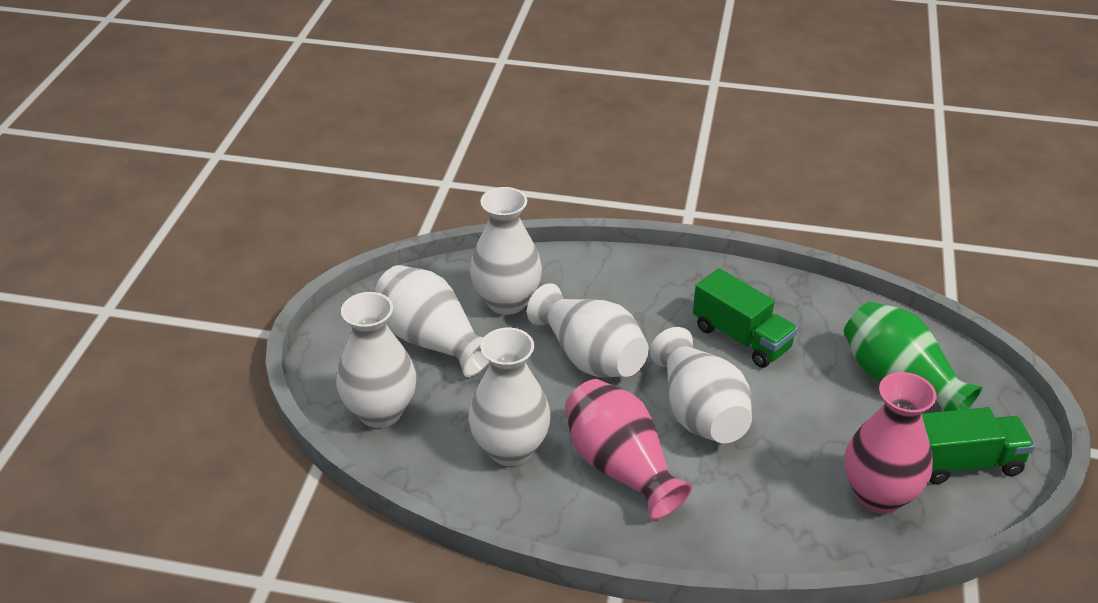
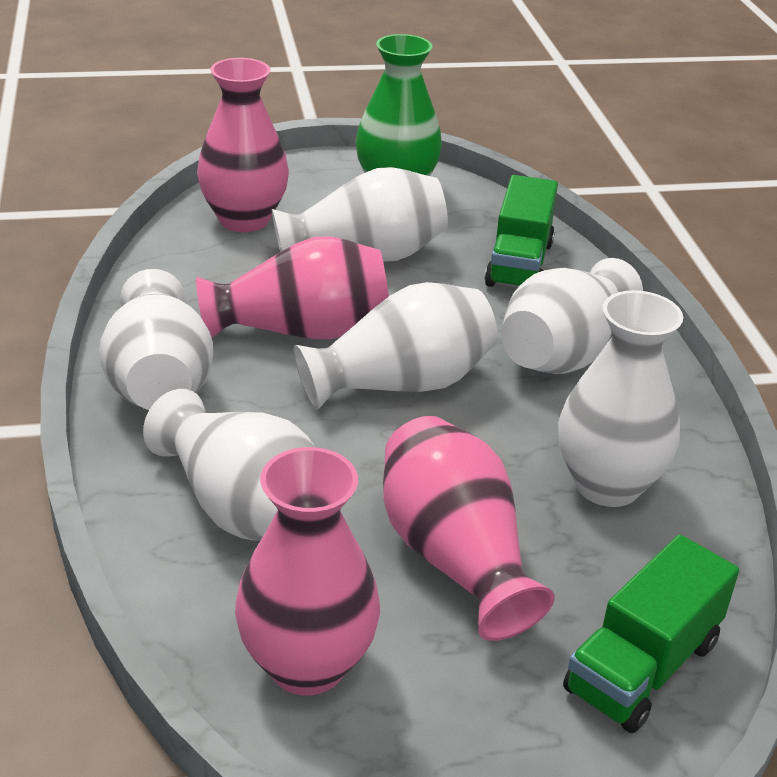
pink vase: 2 -> 4

